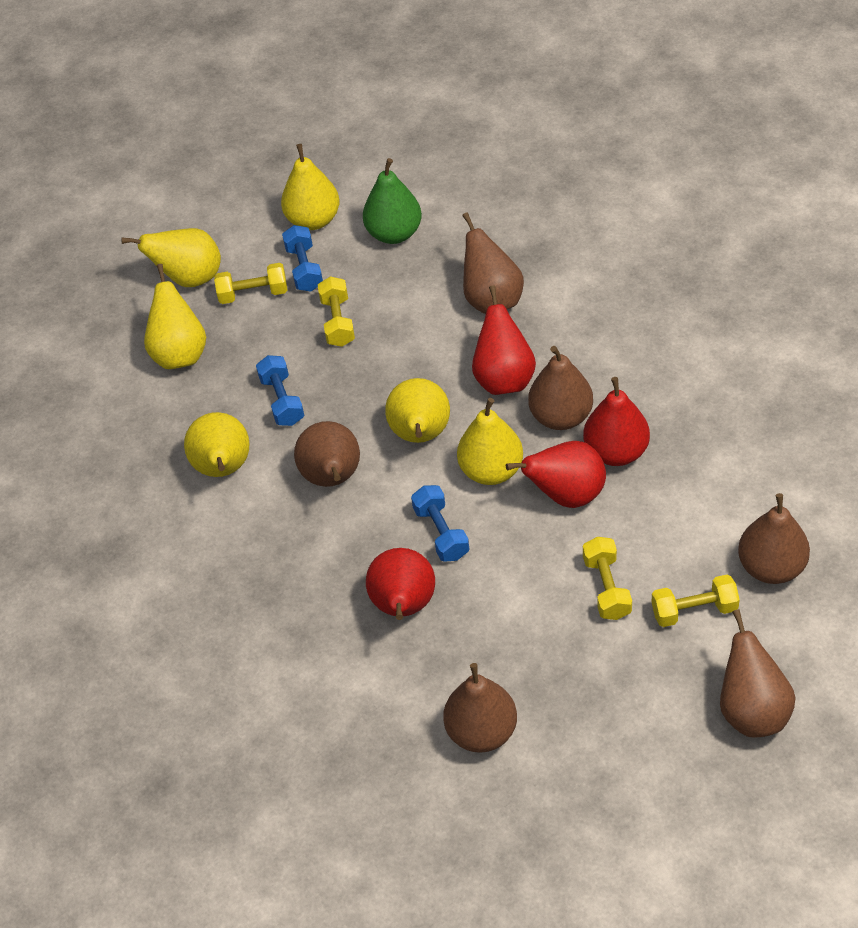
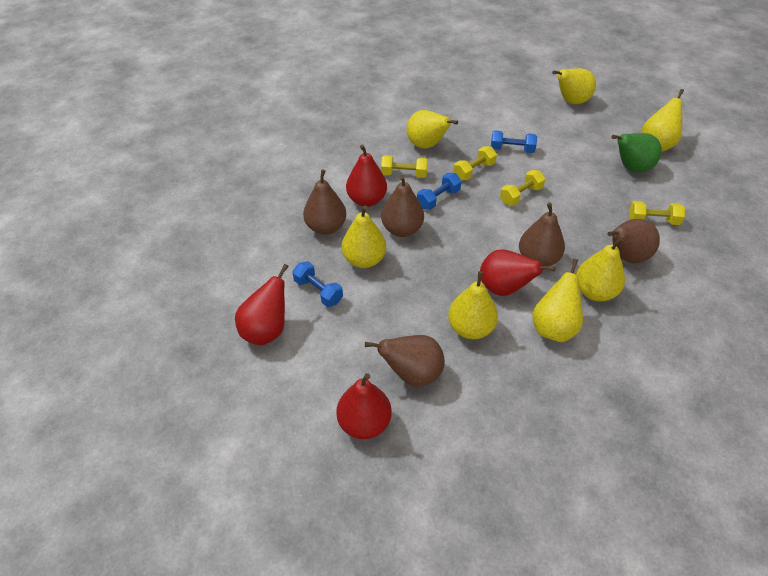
brown pear: 6 -> 5
yellow pear: 6 -> 7

